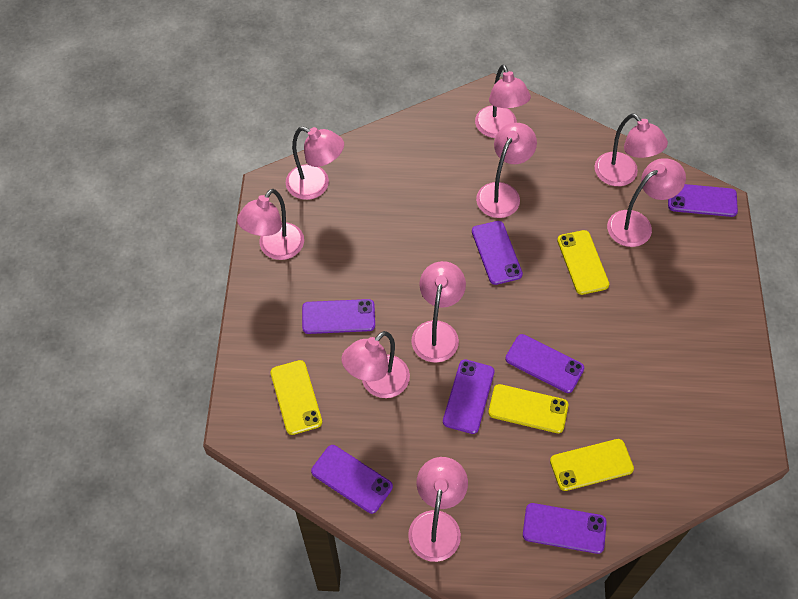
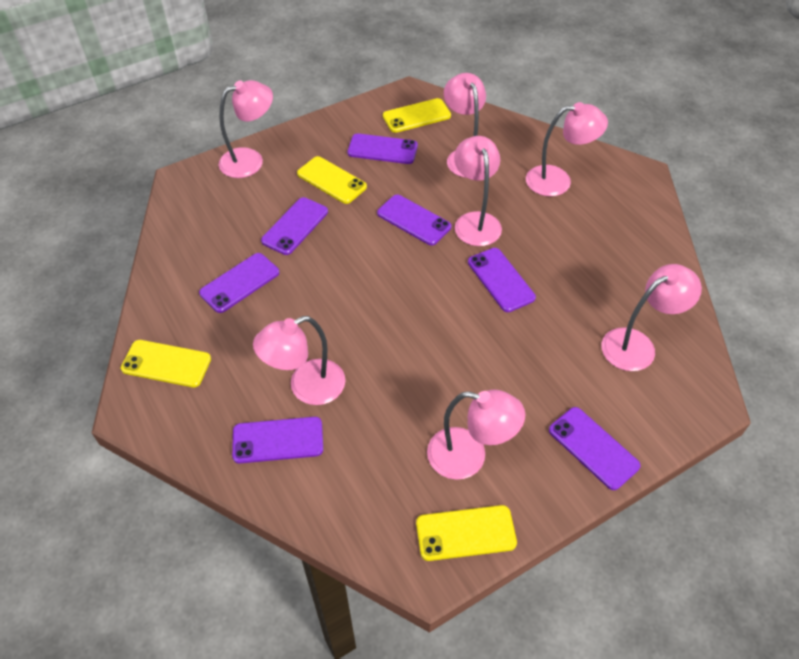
pink lamp: 9 -> 7

